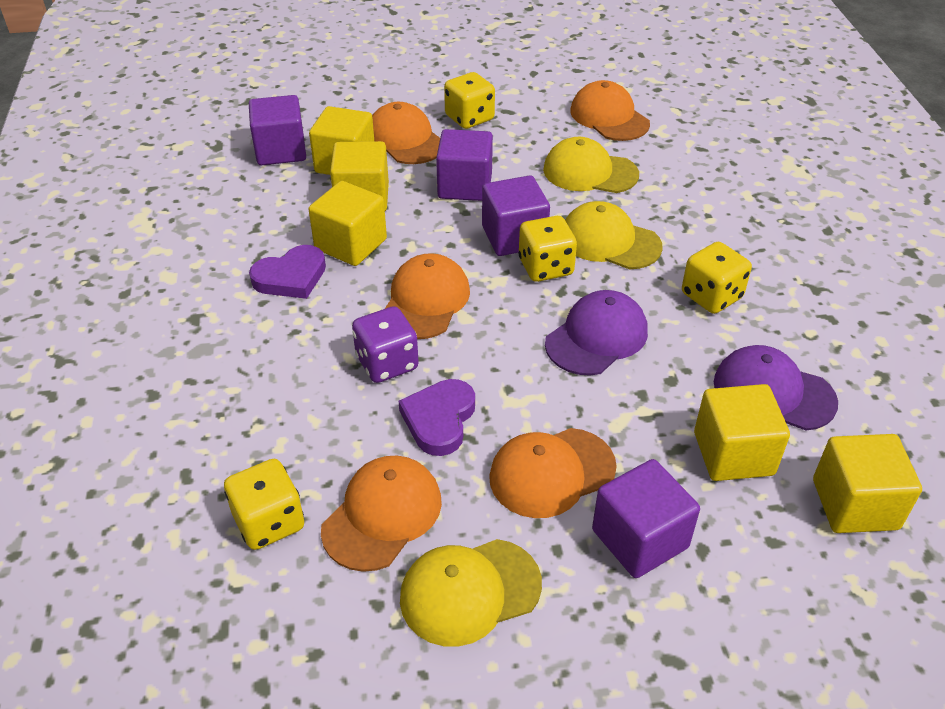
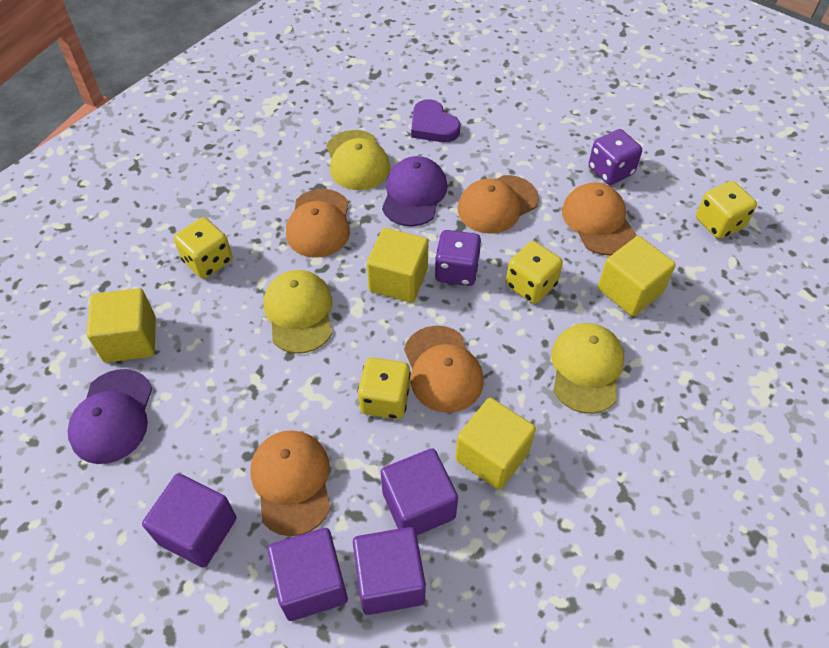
purple dice: 1 -> 2
purple heart: 2 -> 1
yellow cube: 5 -> 4

